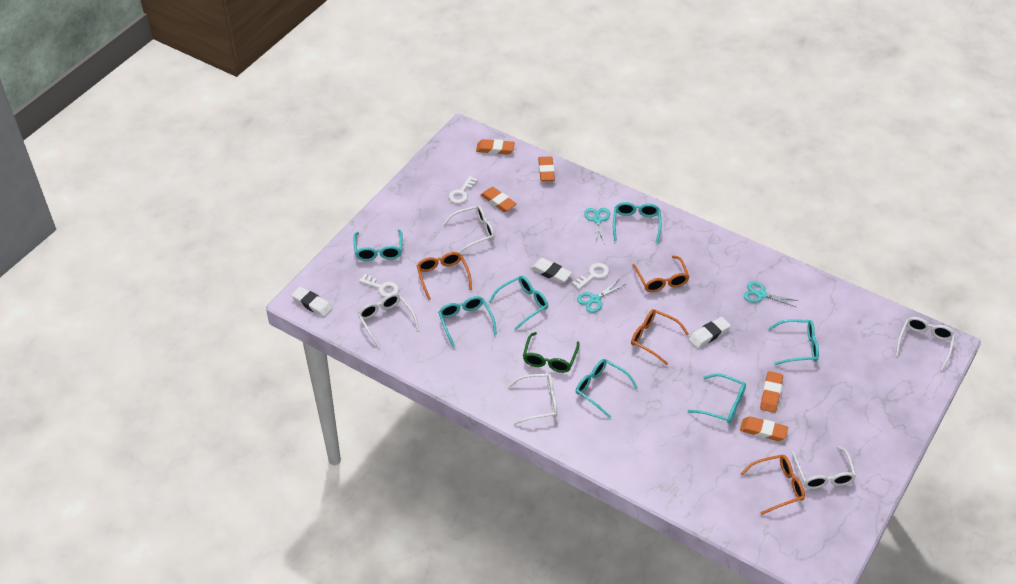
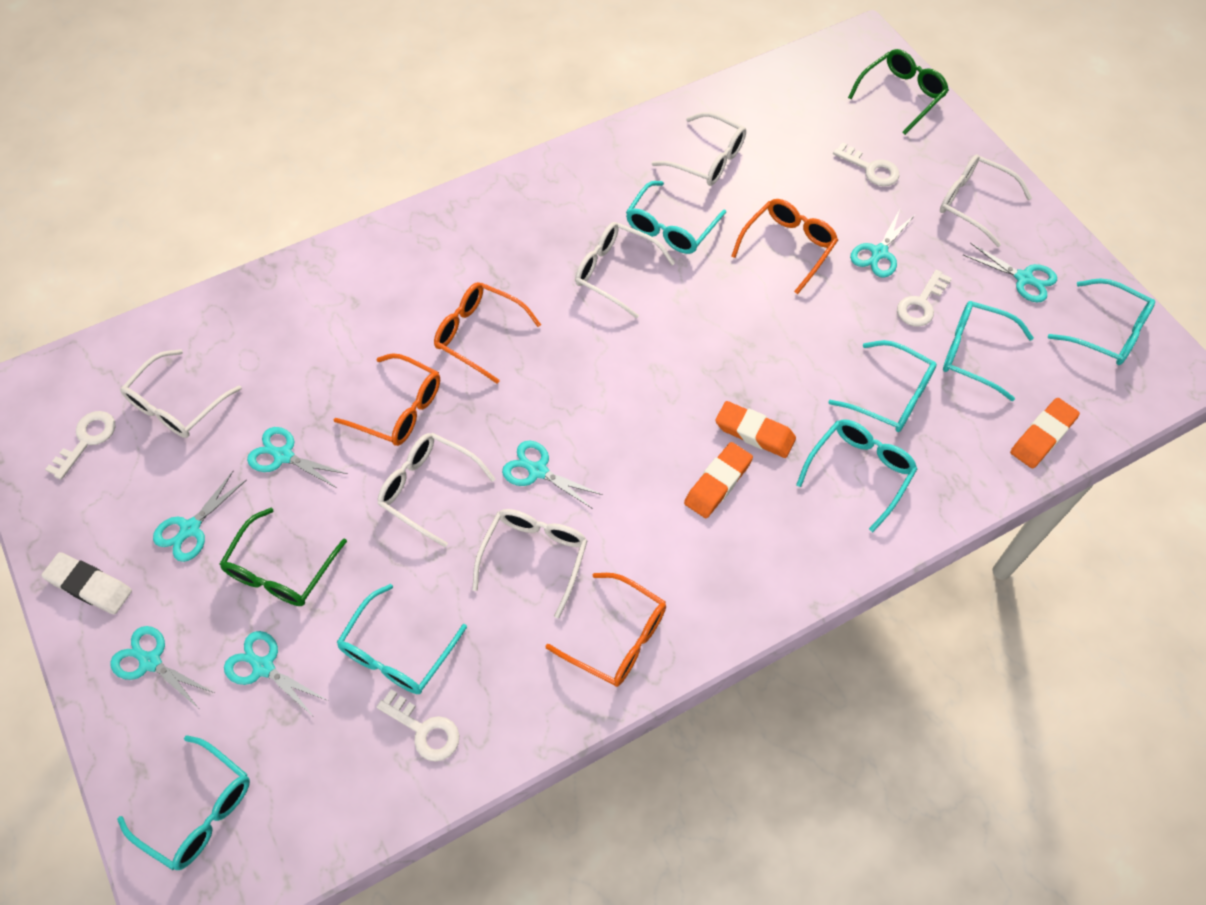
green glasses: 1 -> 2
orange eraser: 5 -> 3
turquoise scissors: 3 -> 7
white eraser: 3 -> 1
white glasses: 5 -> 6
white key: 3 -> 4

